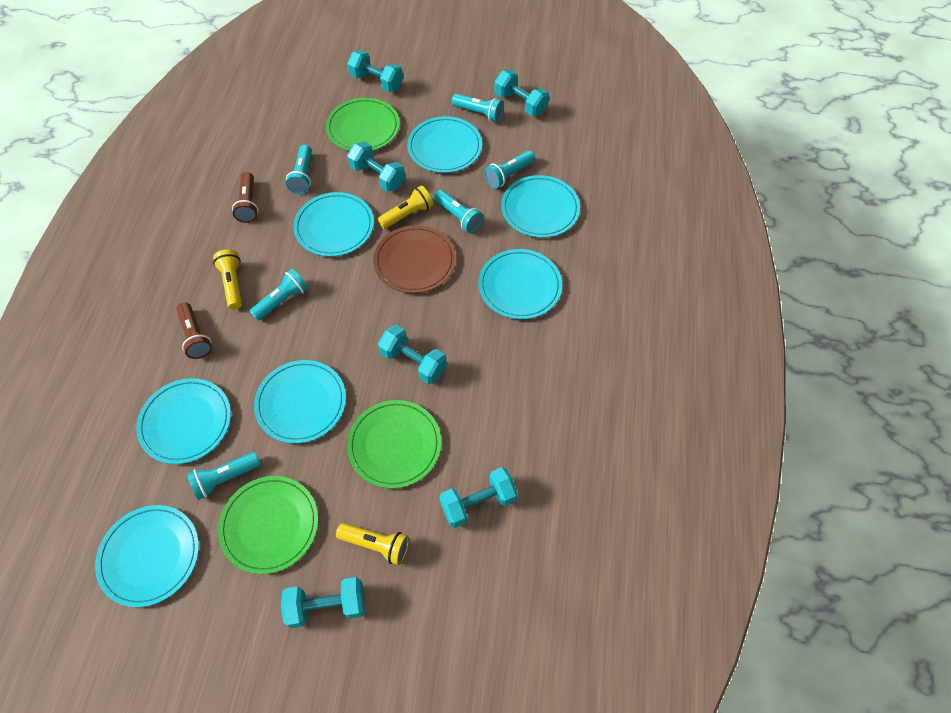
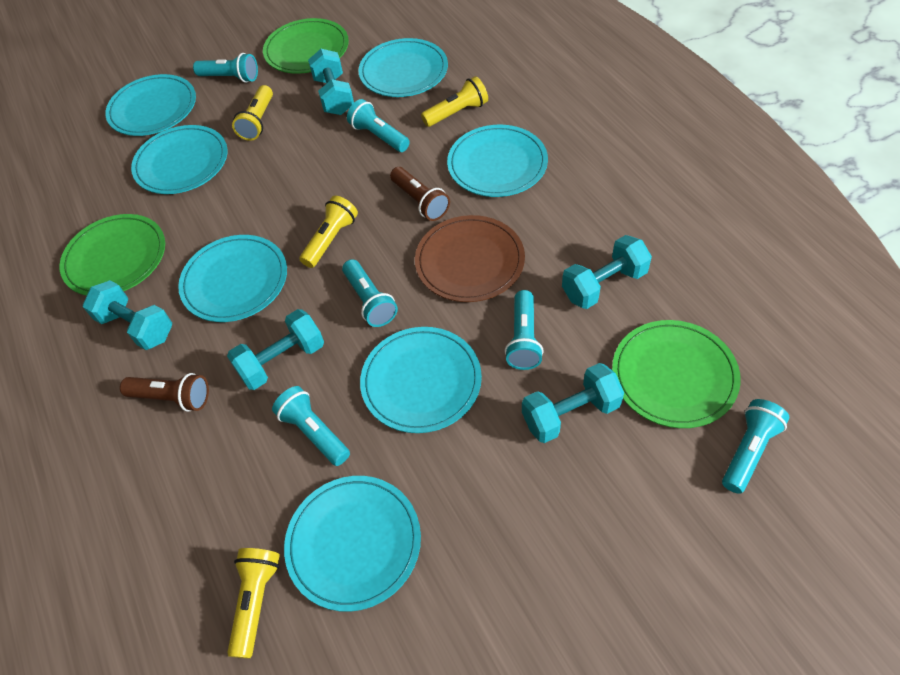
turquoise dumbbell: 6 -> 5
yellow flashlight: 3 -> 4

